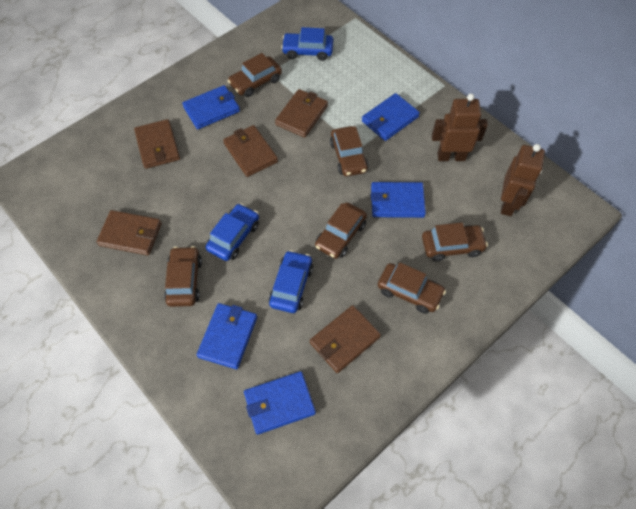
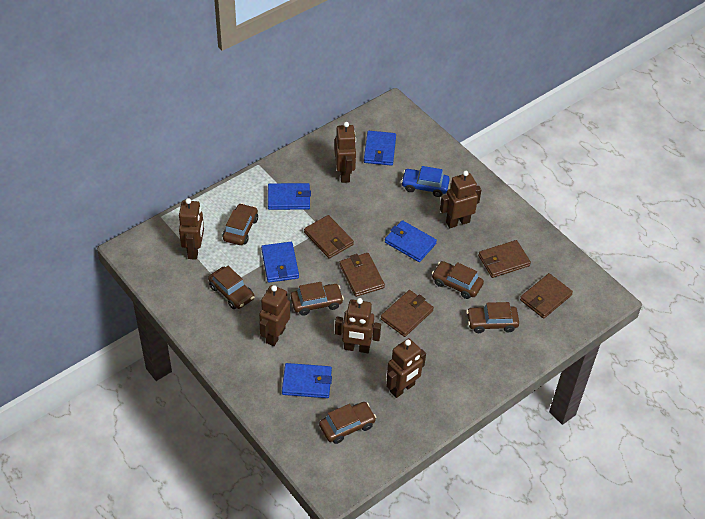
blue car: 3 -> 1
brown robot: 2 -> 6

